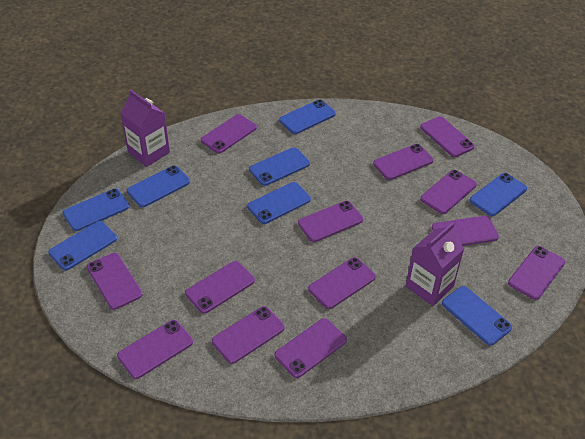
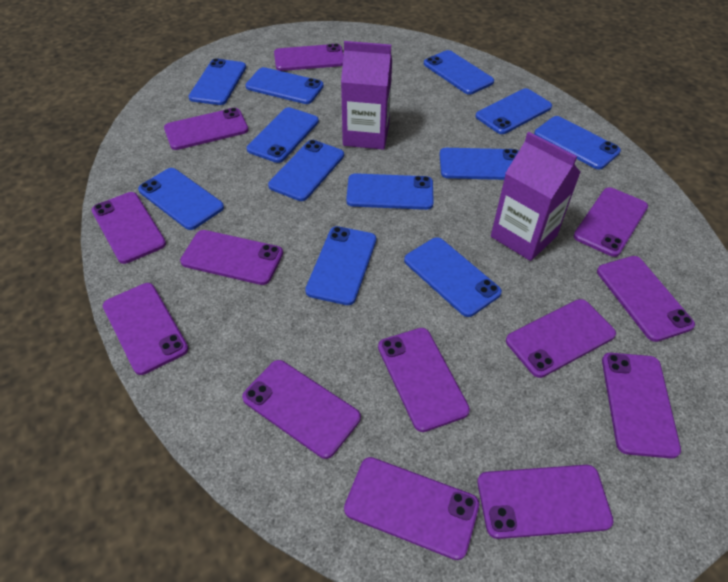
blue phone: 8 -> 12

